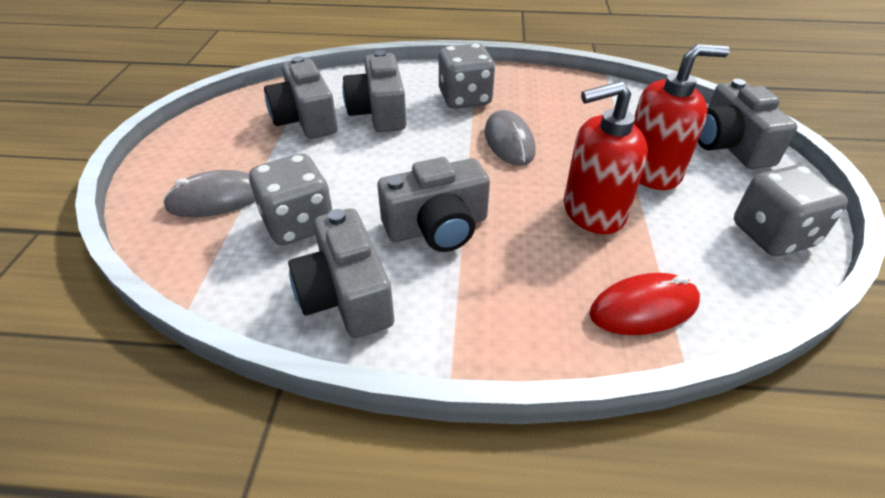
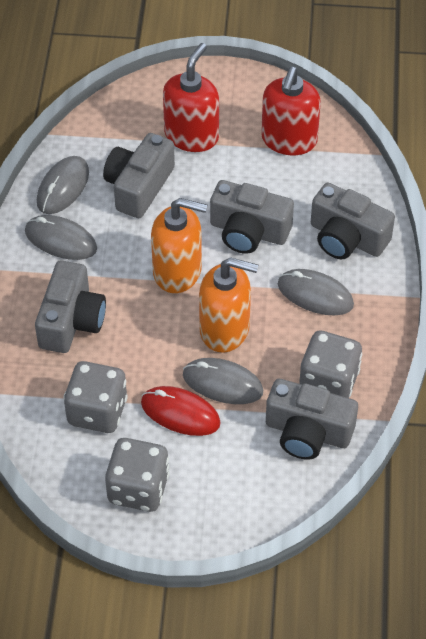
grey mouse: 2 -> 4
orange soap dispenser: 0 -> 2

